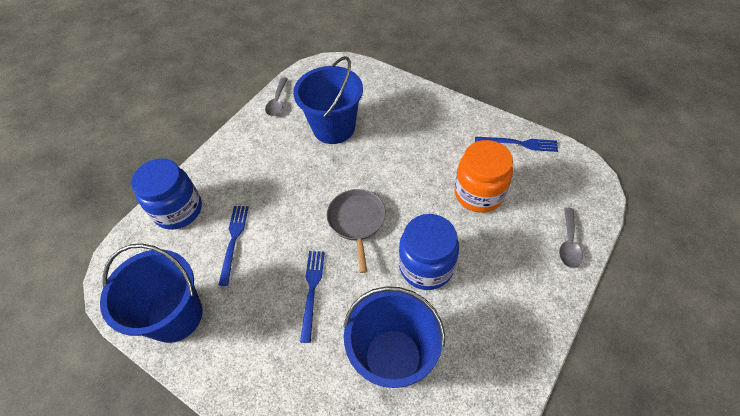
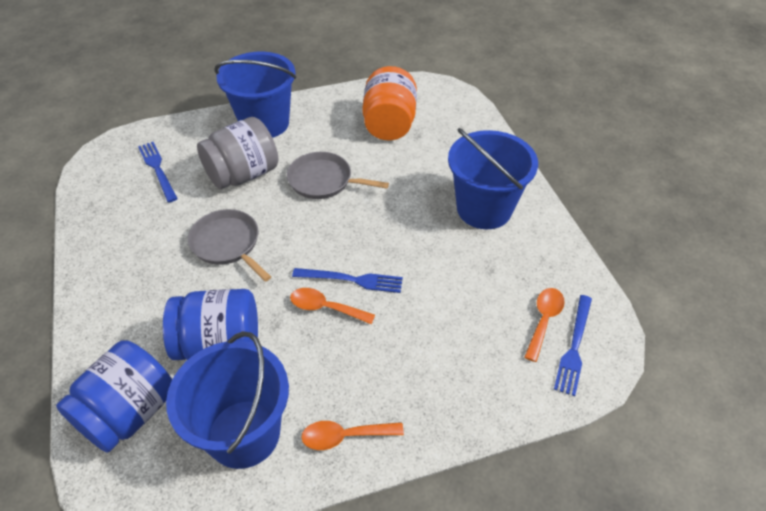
grey jar: 0 -> 1
grey pan: 1 -> 2
grey spoon: 2 -> 0
orange spoon: 0 -> 3

